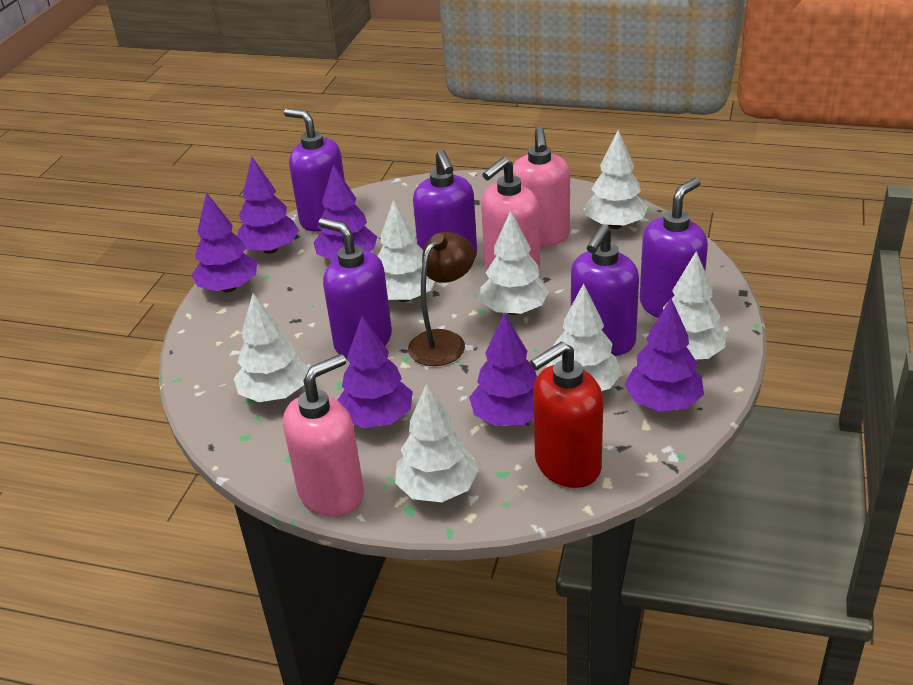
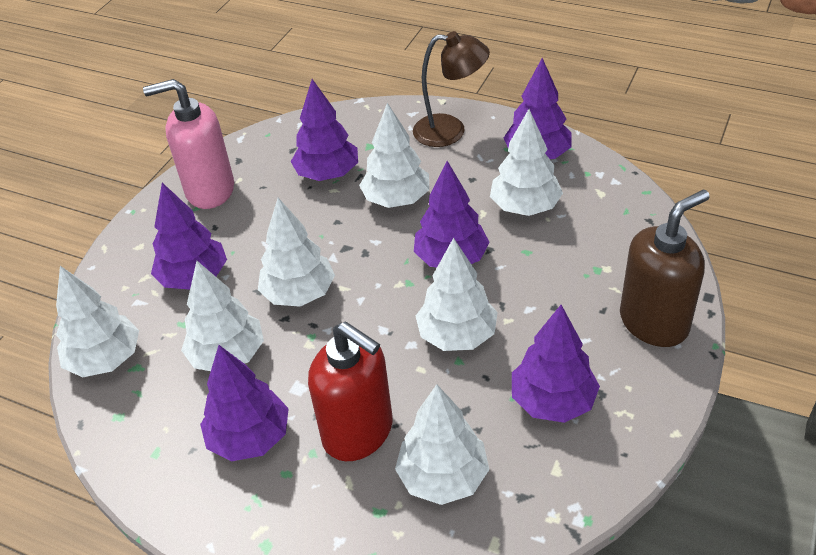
brown soap dispenser: 0 -> 1
pink soap dispenser: 3 -> 1
purple soap dispenser: 5 -> 0

